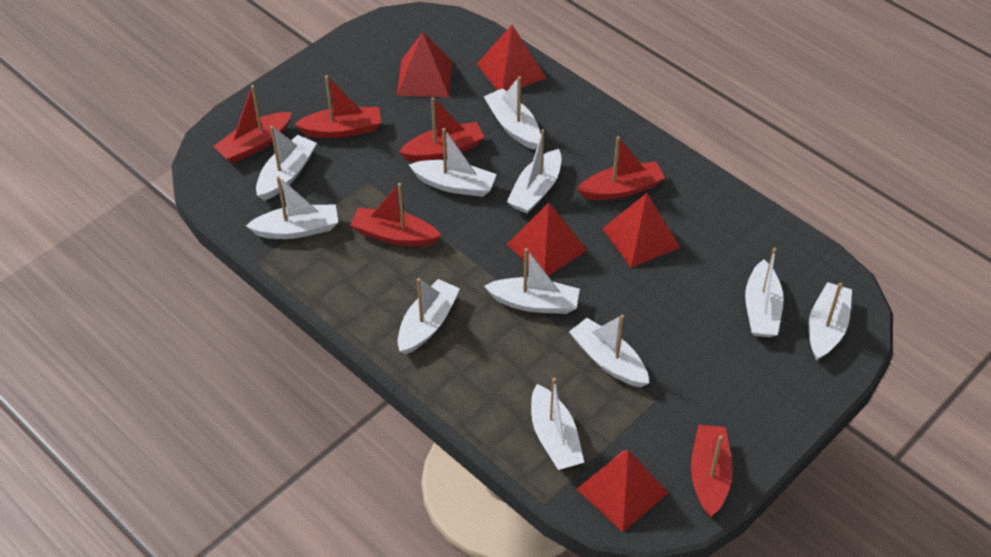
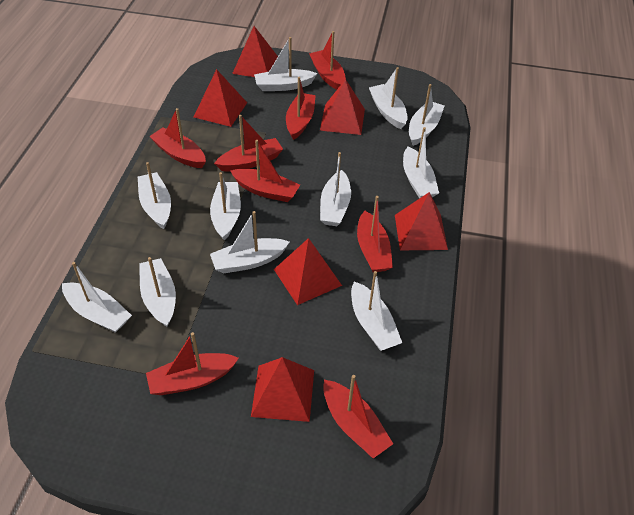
red boat: 6 -> 8
red pyramid: 5 -> 6

